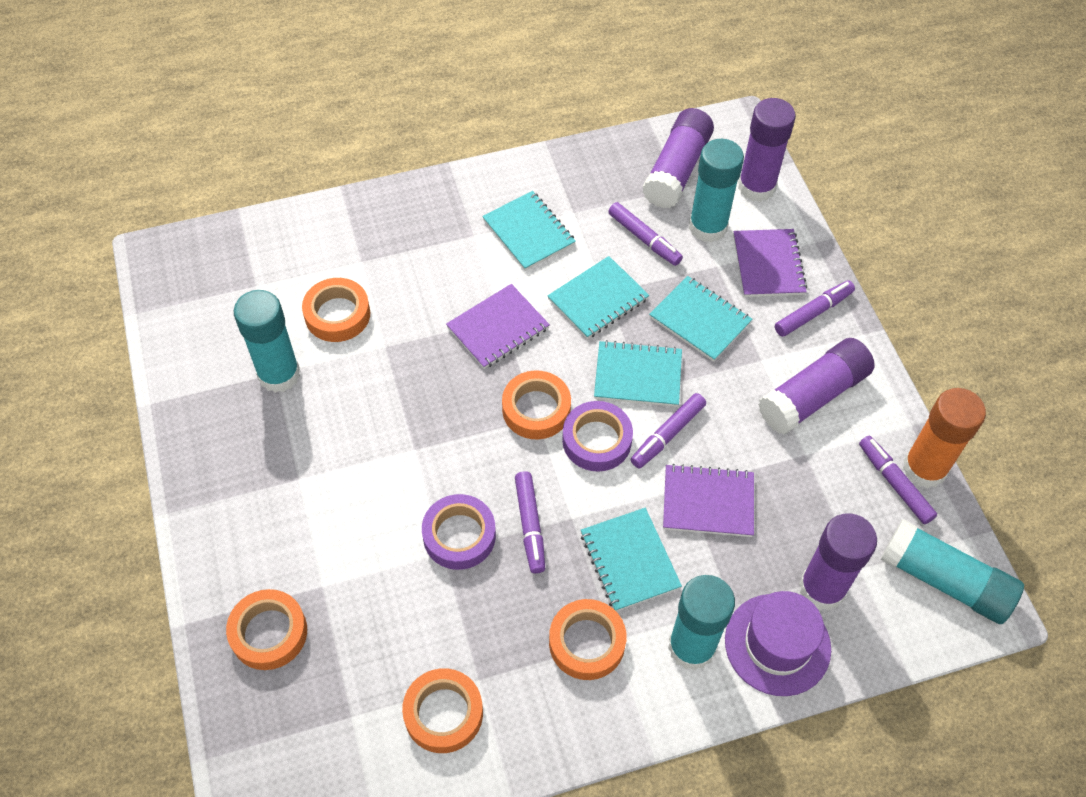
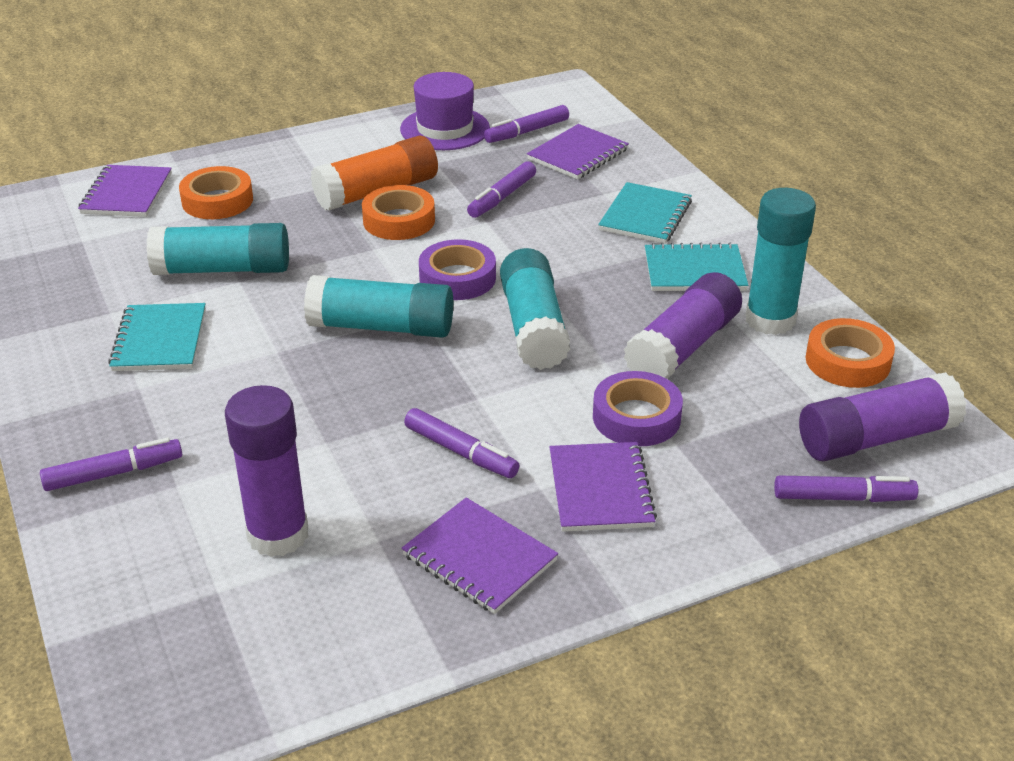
orange tape: 5 -> 3
purple glue stick: 4 -> 3
purple notebook: 3 -> 4
turquoise notebook: 5 -> 3

